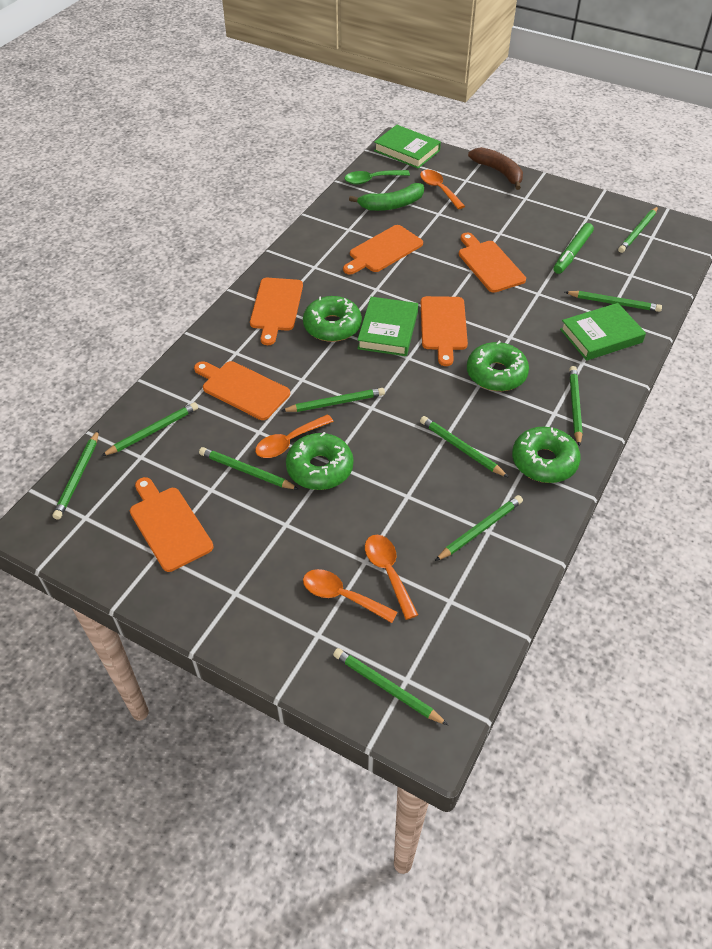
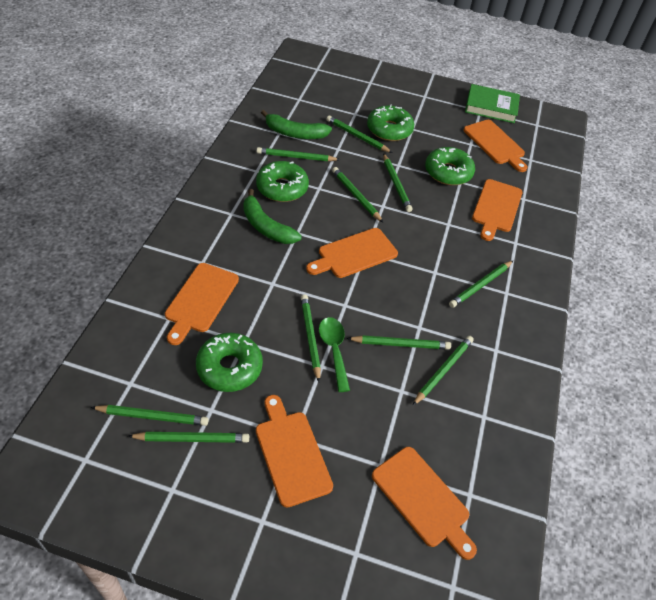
brown banana: 1 -> 0
green banana: 1 -> 2
green book: 3 -> 1
green marker: 1 -> 0
orange spoon: 4 -> 0

